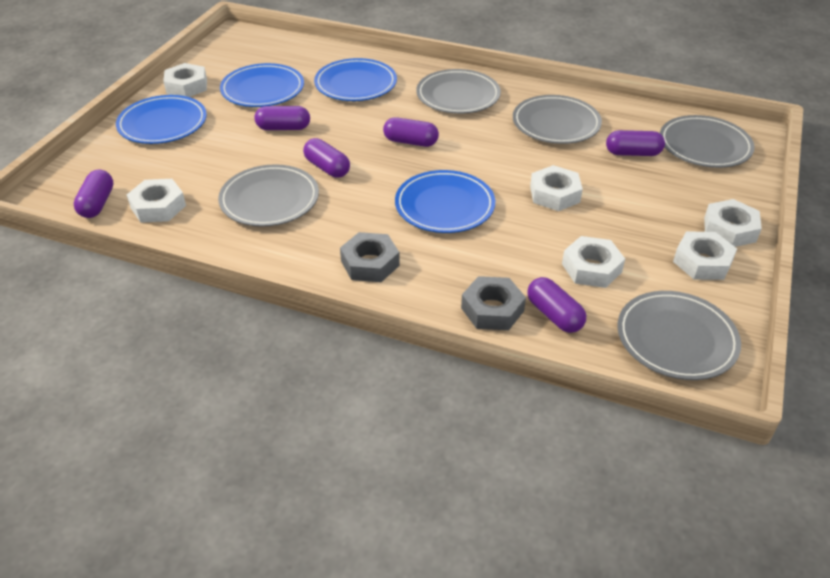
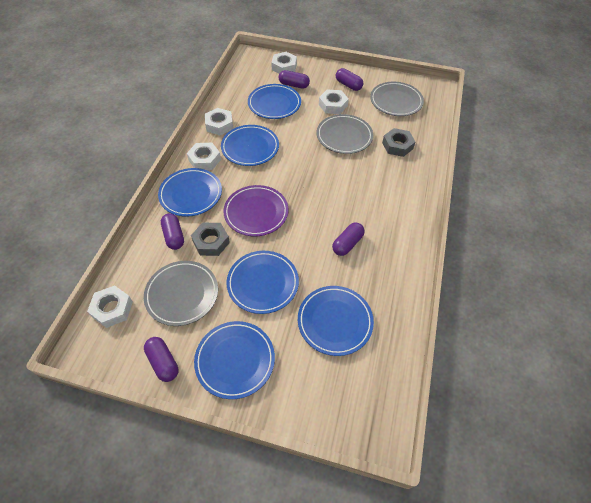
blue plate: 4 -> 6
grey plate: 5 -> 3
purple capsule: 6 -> 5
purple plate: 0 -> 1
white nut: 6 -> 5

